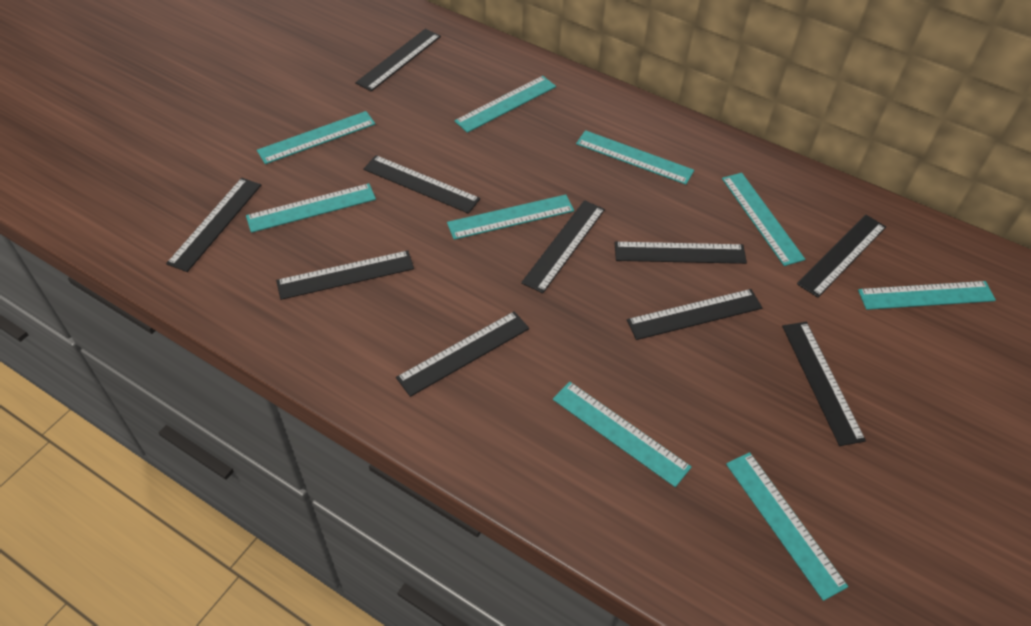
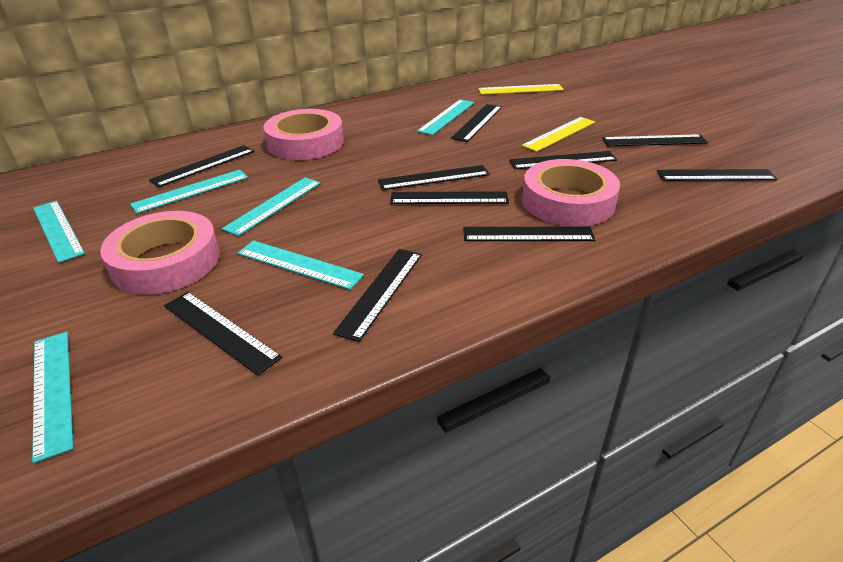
pink tape: 0 -> 3
turquoise ruler: 9 -> 6
yellow ruler: 0 -> 2

